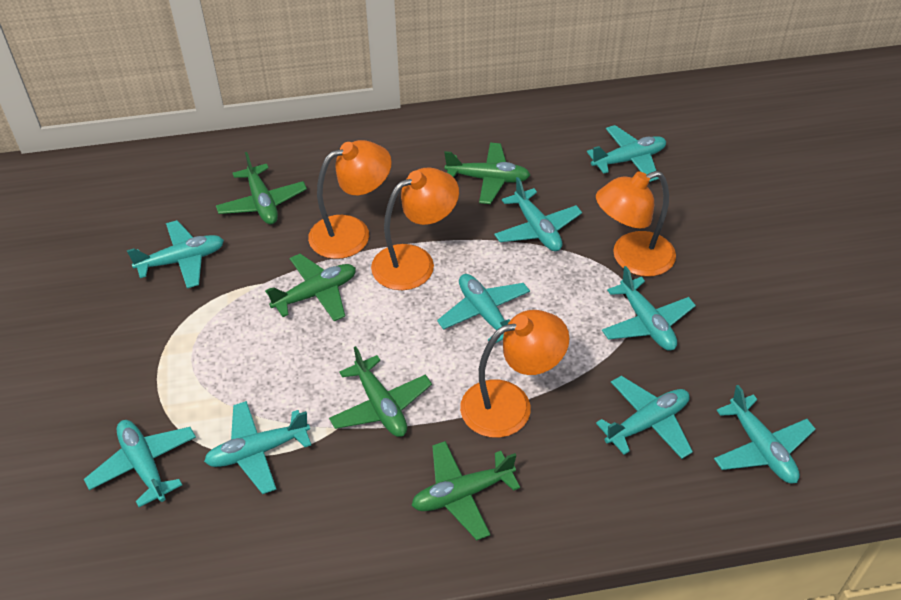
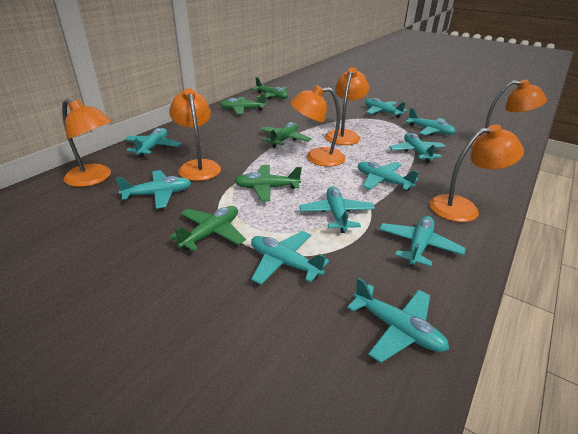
orange lamp: 4 -> 6
turquoise plane: 9 -> 10

